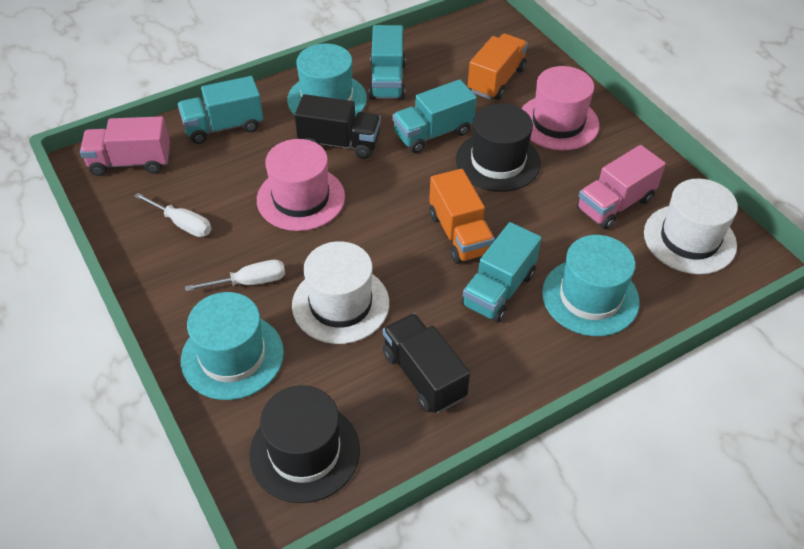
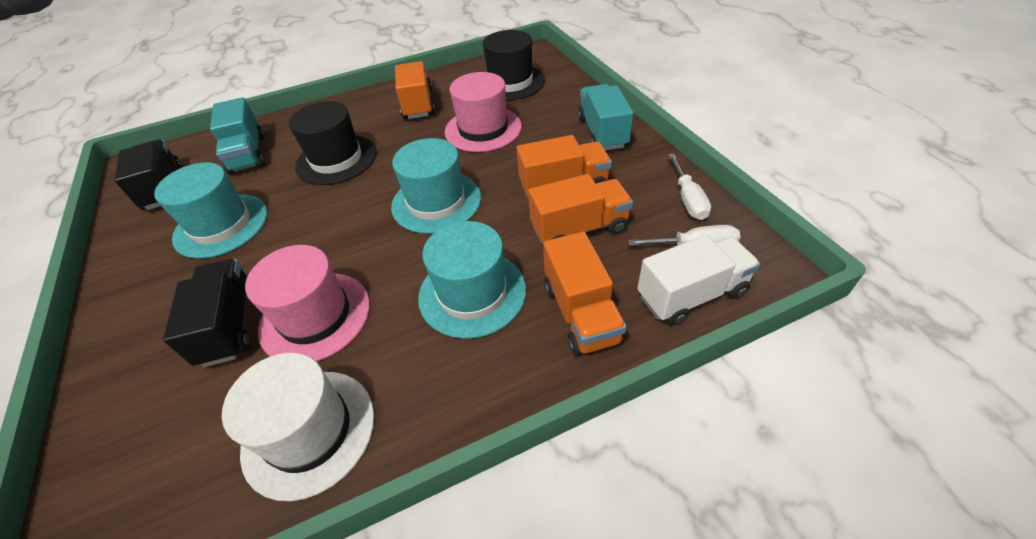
orange truck: 2 -> 4
pink truck: 2 -> 0
turquoise truck: 4 -> 2
white hat: 2 -> 1
white truck: 0 -> 1

